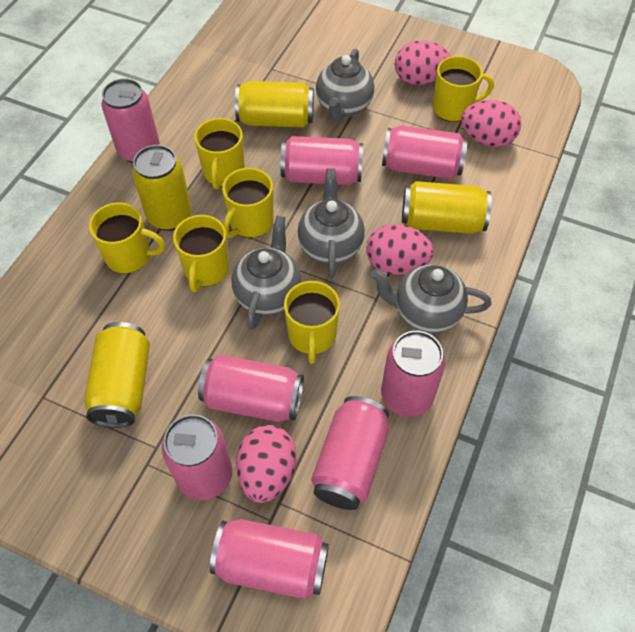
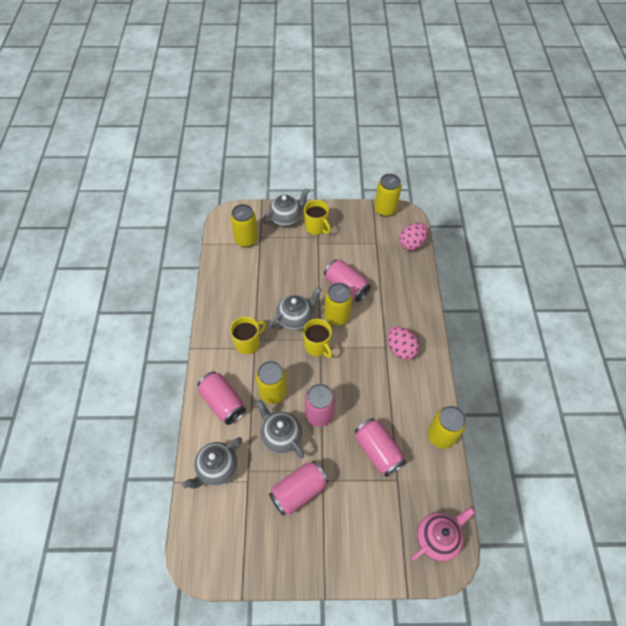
pink can: 8 -> 5
pink egg: 4 -> 2
pink teapot: 0 -> 1
yellow can: 4 -> 5
yellow mug: 6 -> 3

